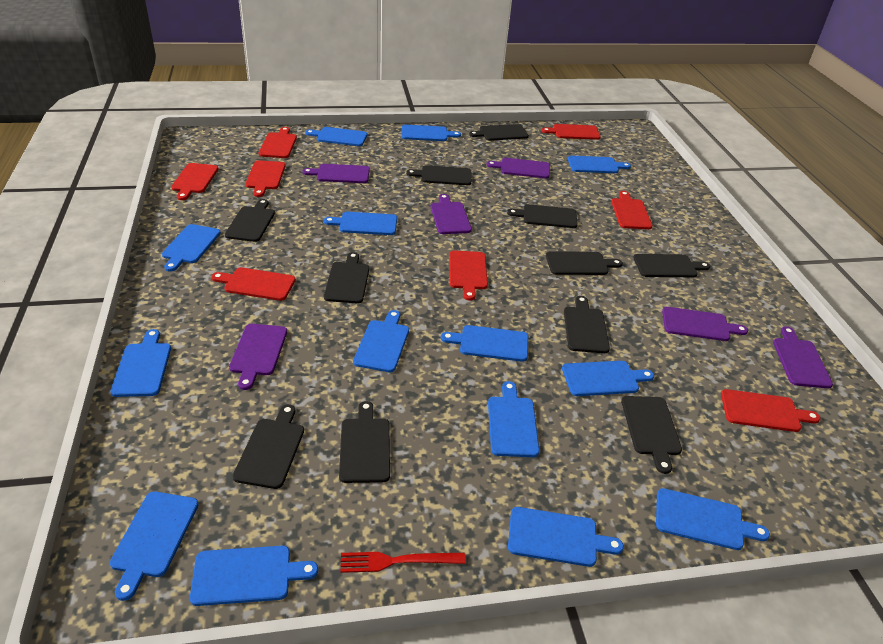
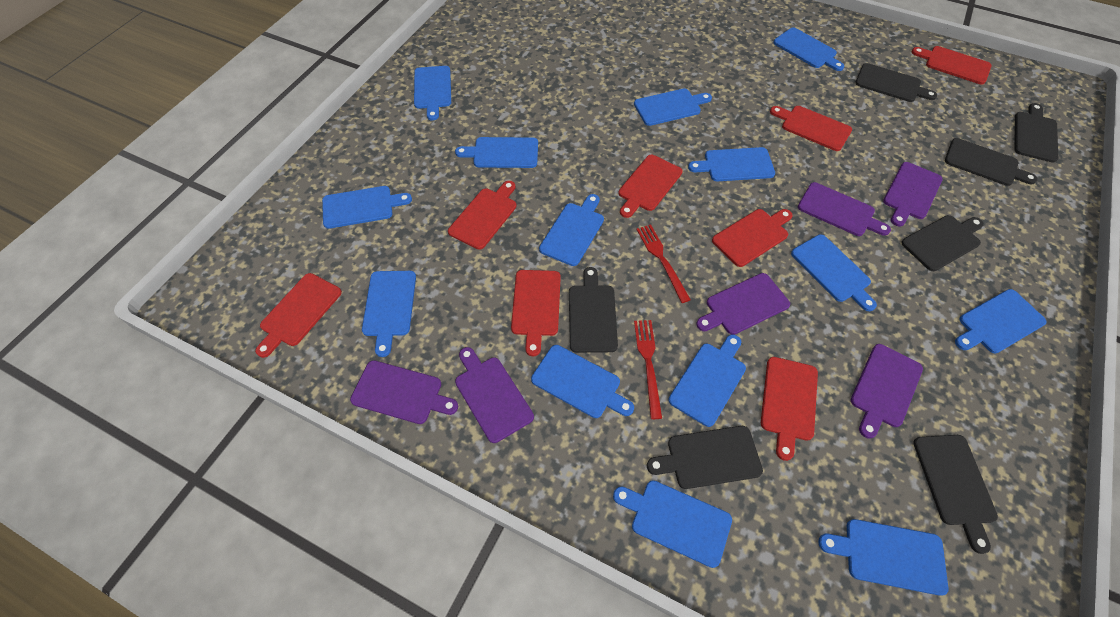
black cutting board: 11 -> 7
red fork: 1 -> 2

